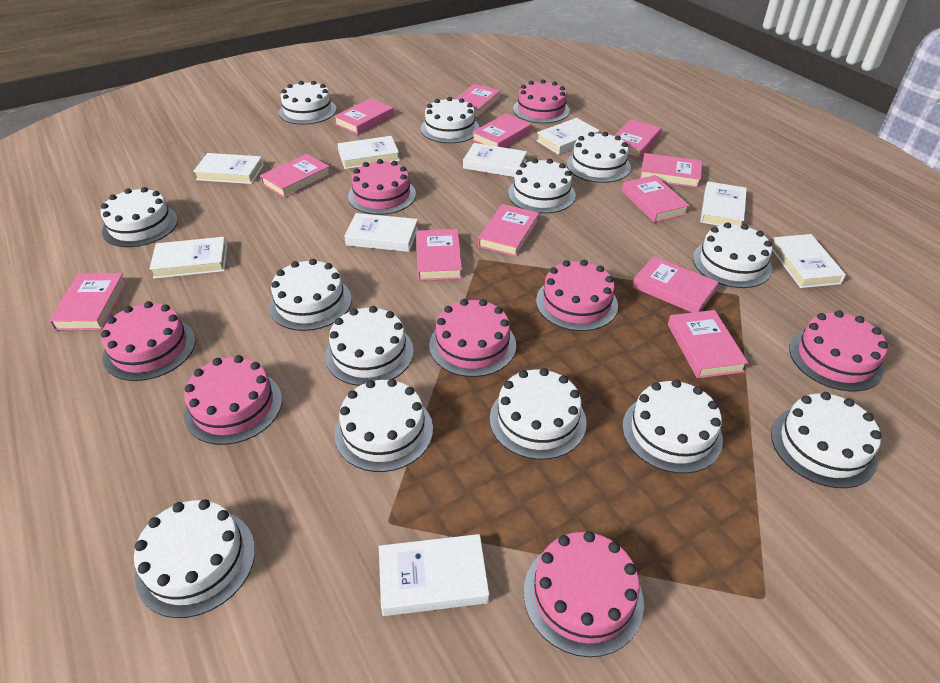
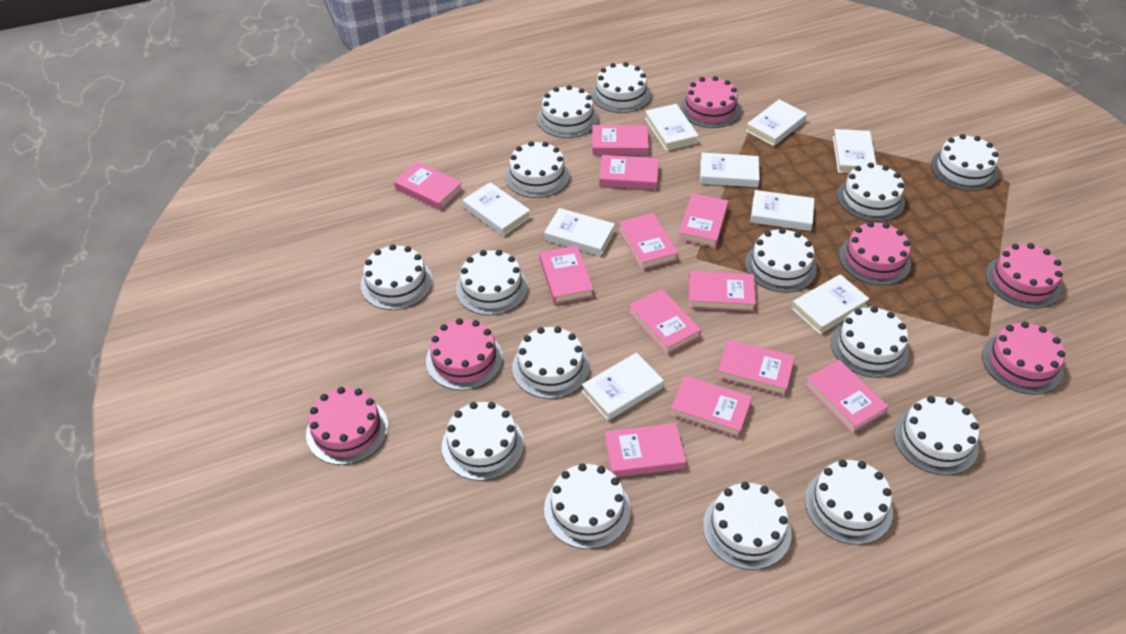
pink cake: 8 -> 6
white cake: 13 -> 15

